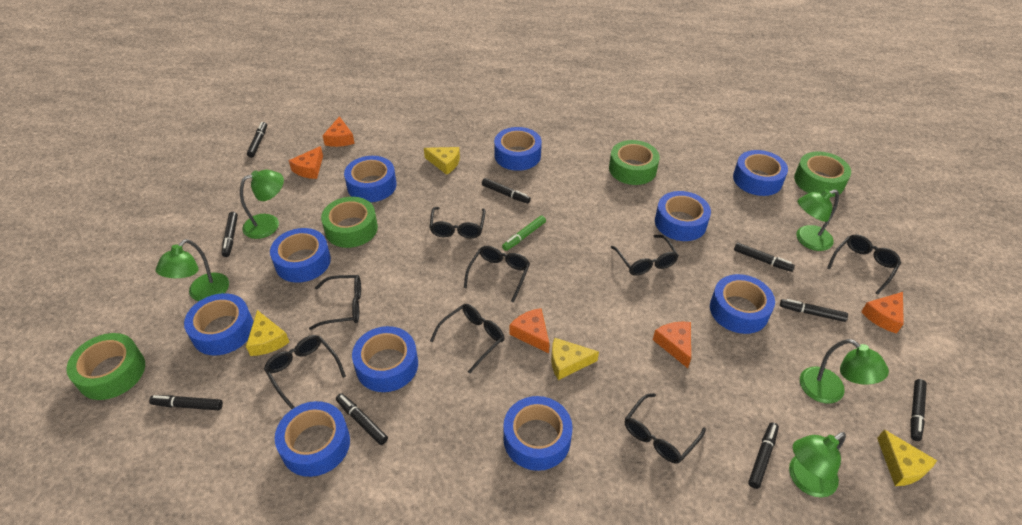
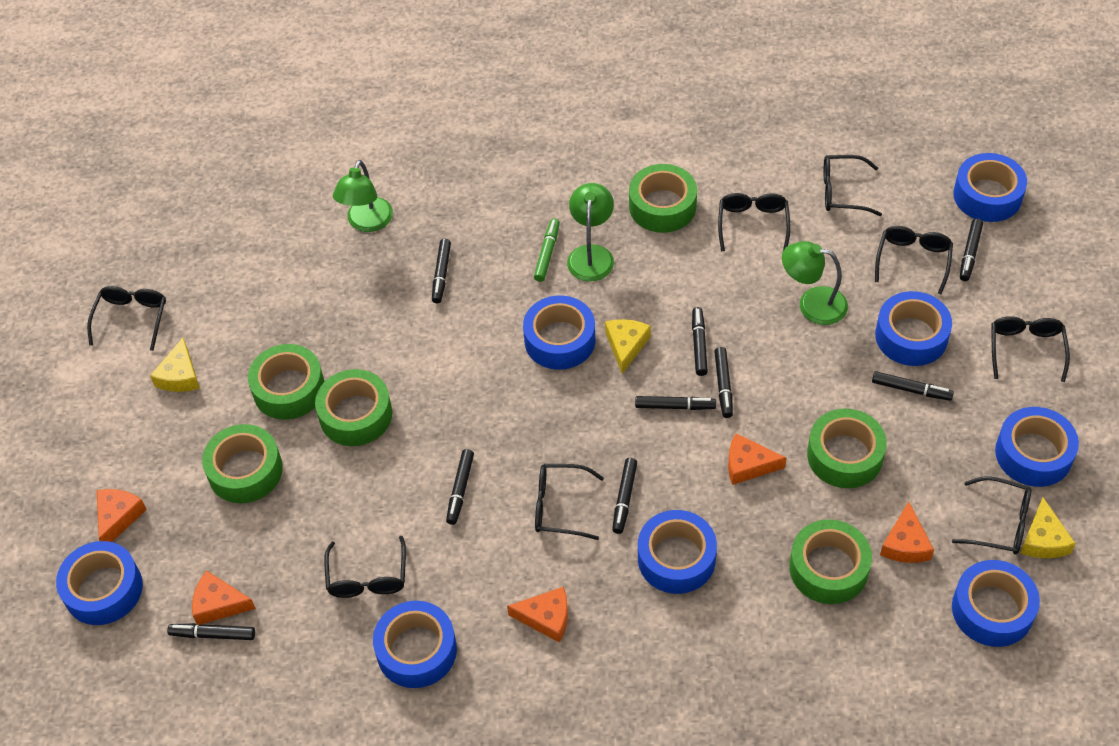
blue tape: 10 -> 8
green lamp: 5 -> 3
green tape: 4 -> 6
yellow cheese: 4 -> 3

